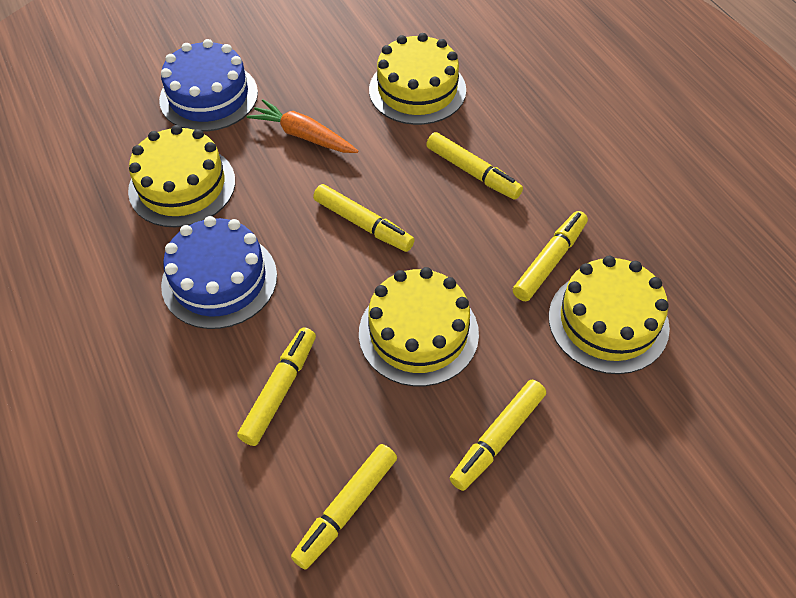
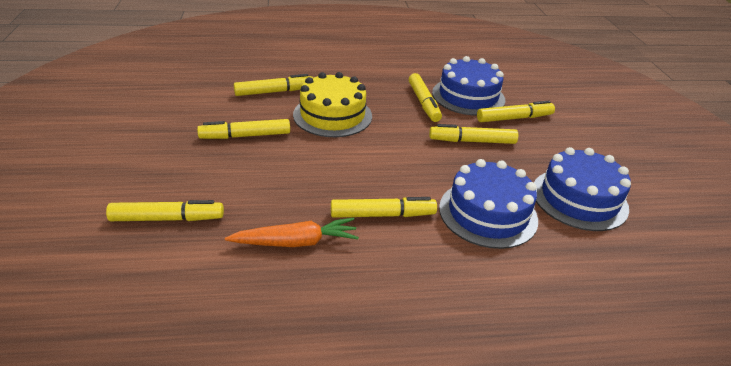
blue cake: 2 -> 3
yellow cake: 4 -> 1
yellow marker: 6 -> 7

